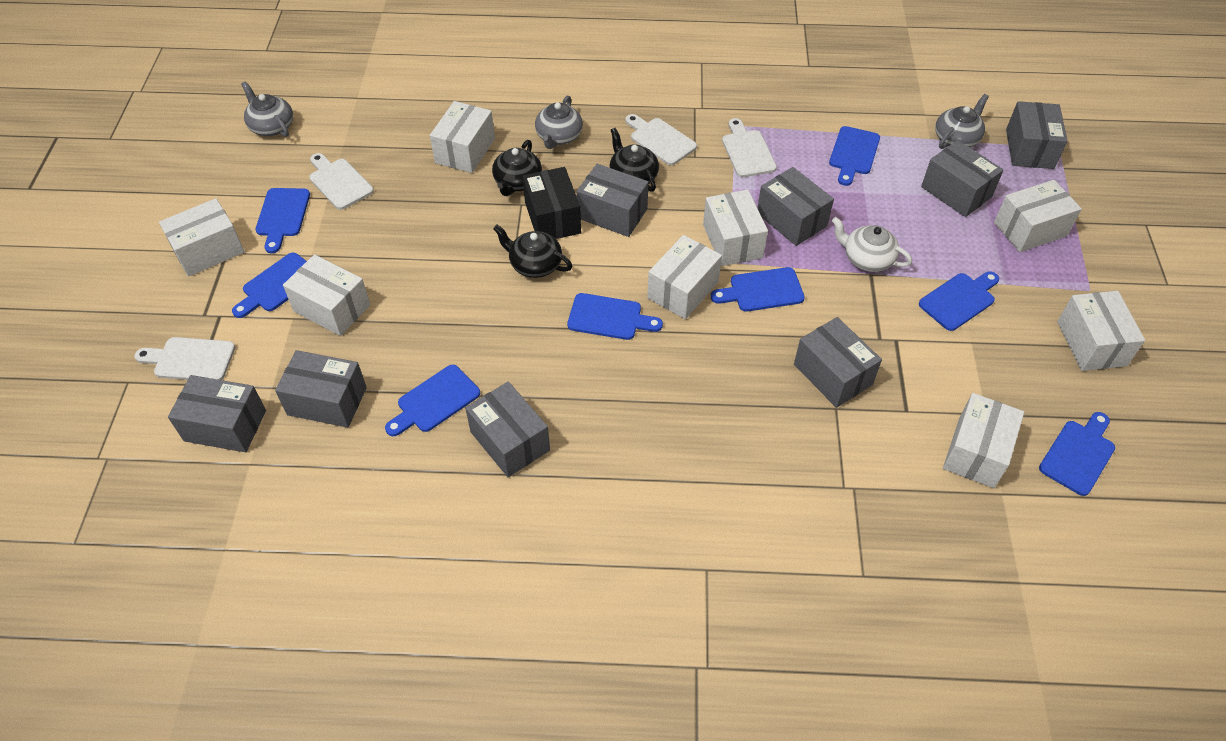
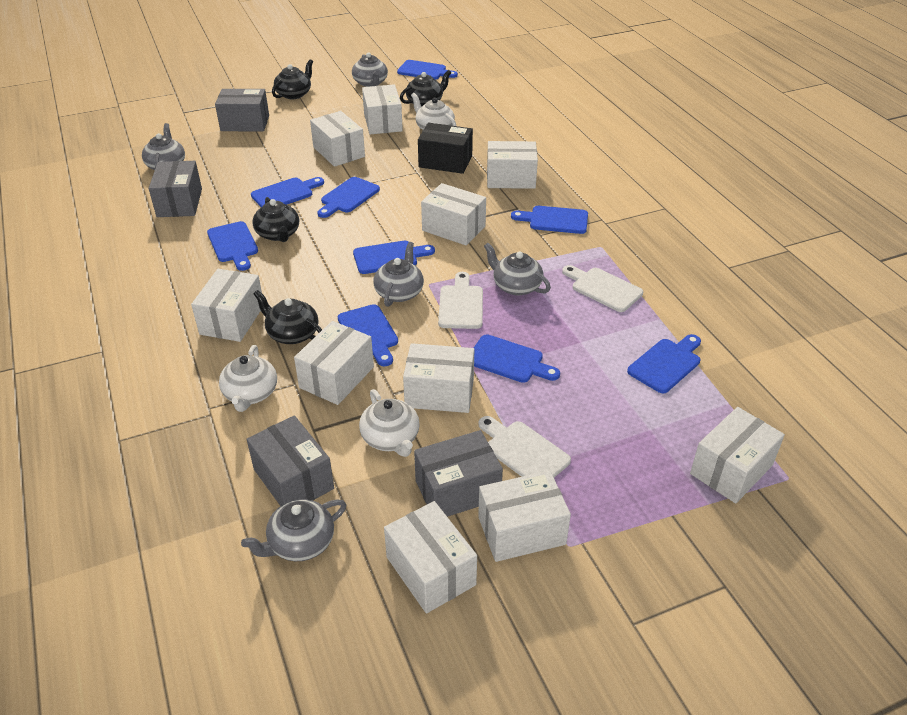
black teapot: 3 -> 4
blue cutting board: 8 -> 9
grey box: 8 -> 4
grey teapot: 3 -> 5
white box: 8 -> 10
white cutting board: 4 -> 3
white teapot: 1 -> 3

